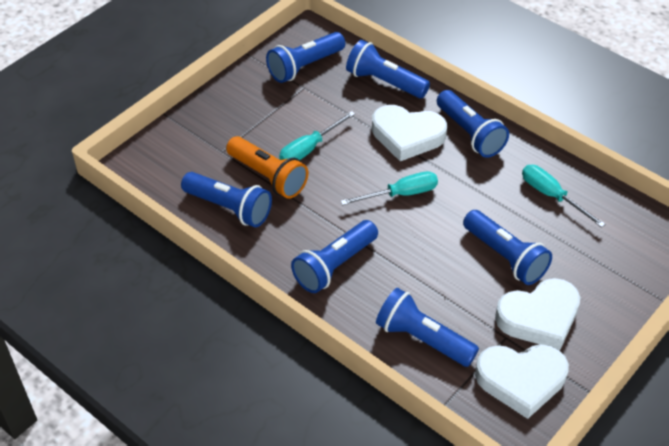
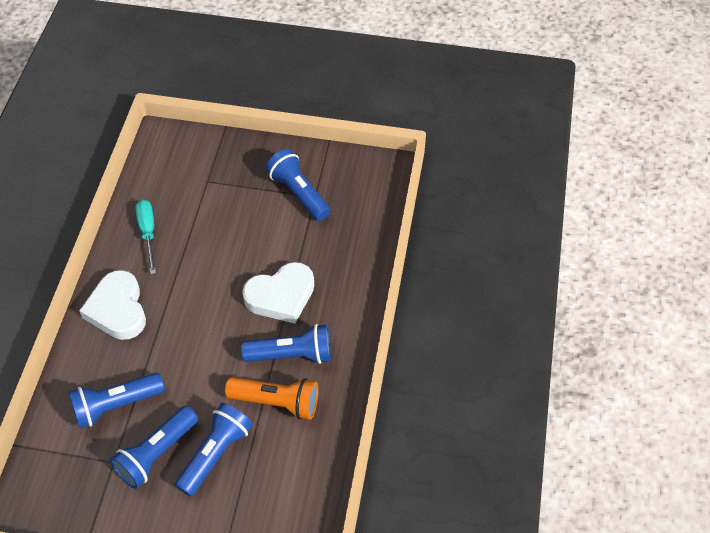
blue flashlight: 7 -> 5
turquoise screwdriver: 3 -> 1
white heart: 3 -> 2

